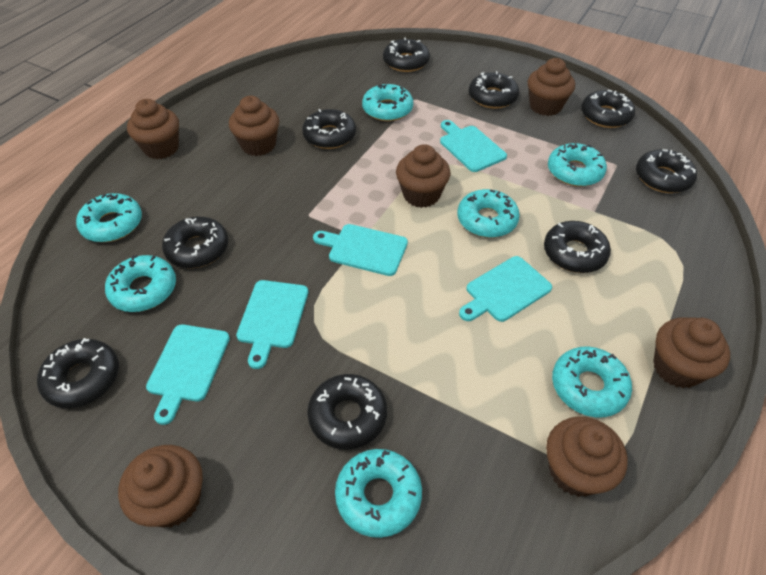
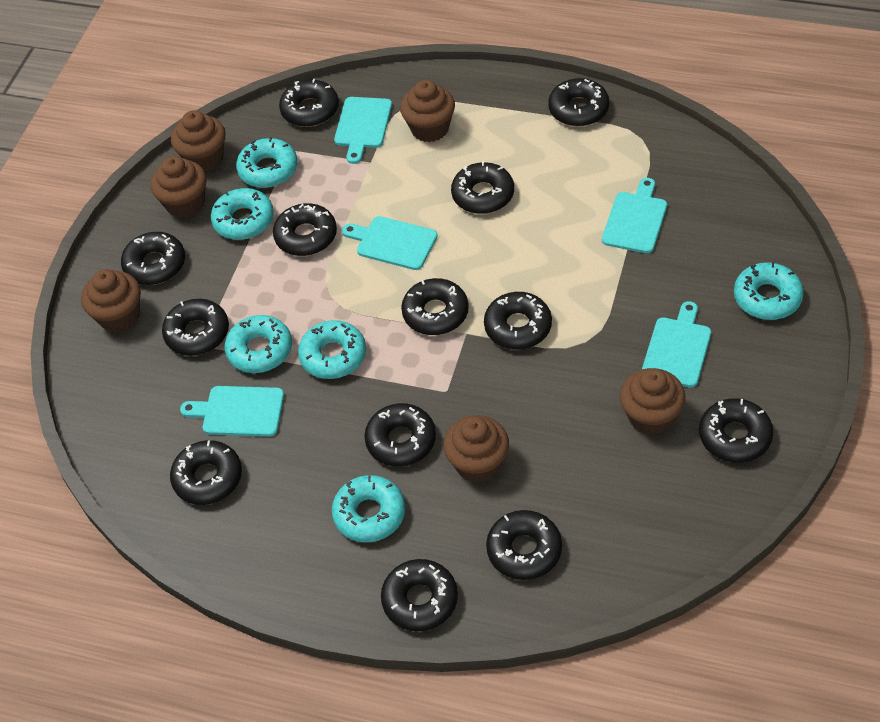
black donut: 9 -> 13
brown cupcake: 7 -> 6
turquoise donut: 7 -> 6

